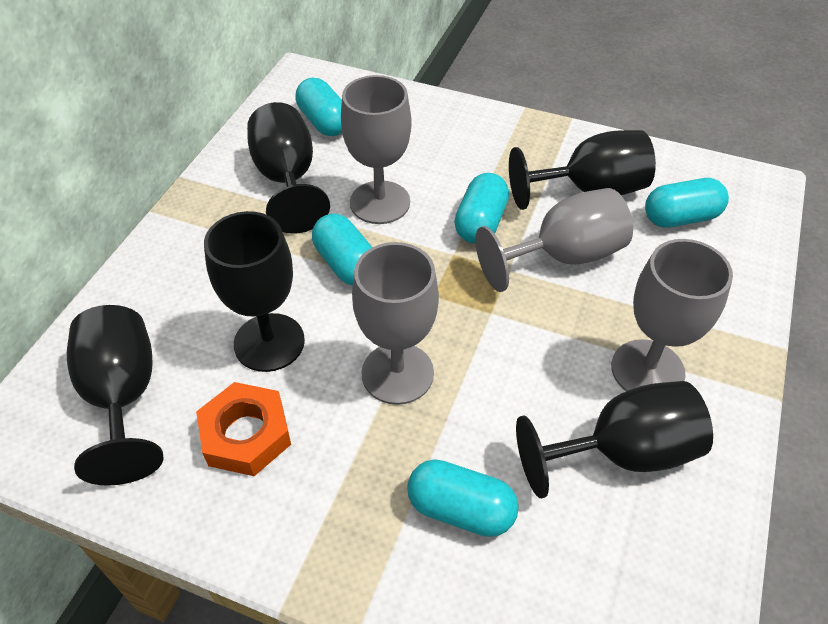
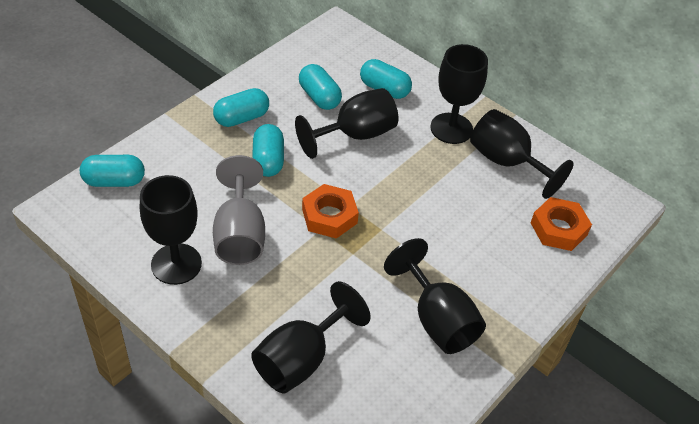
black goblet: 5 -> 6
grey goblet: 4 -> 1
orange nut: 1 -> 2

